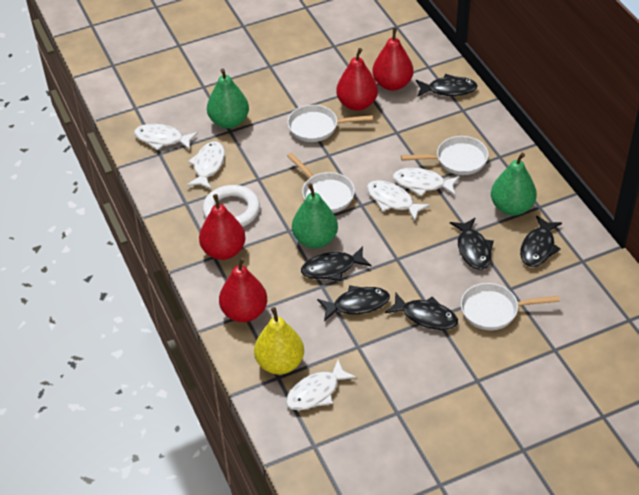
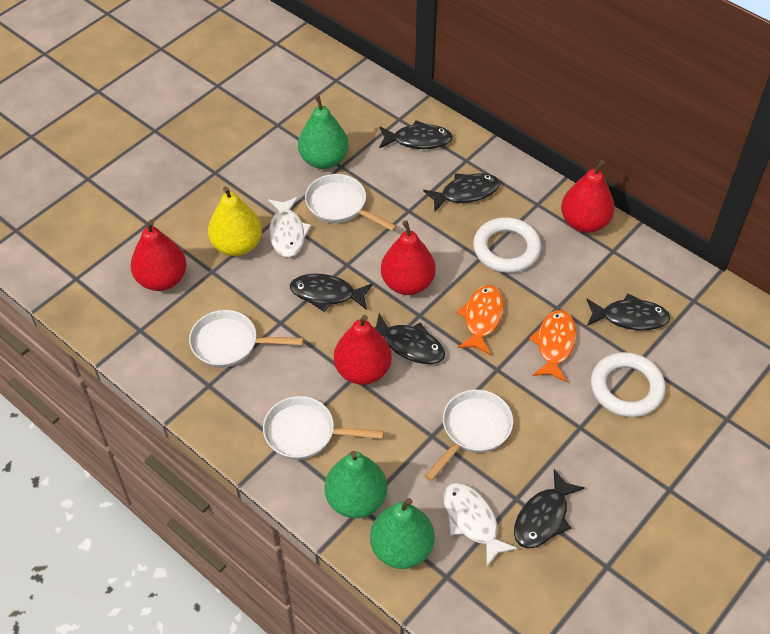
orange fish: 0 -> 2
white fish: 5 -> 2
white ring: 1 -> 2

